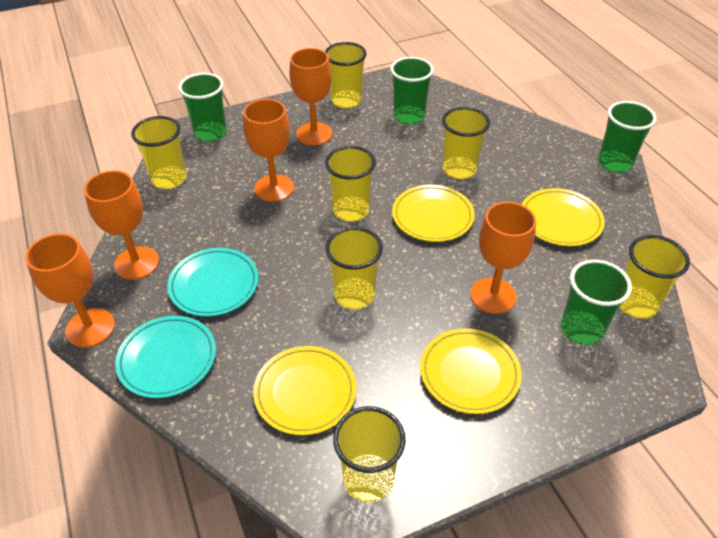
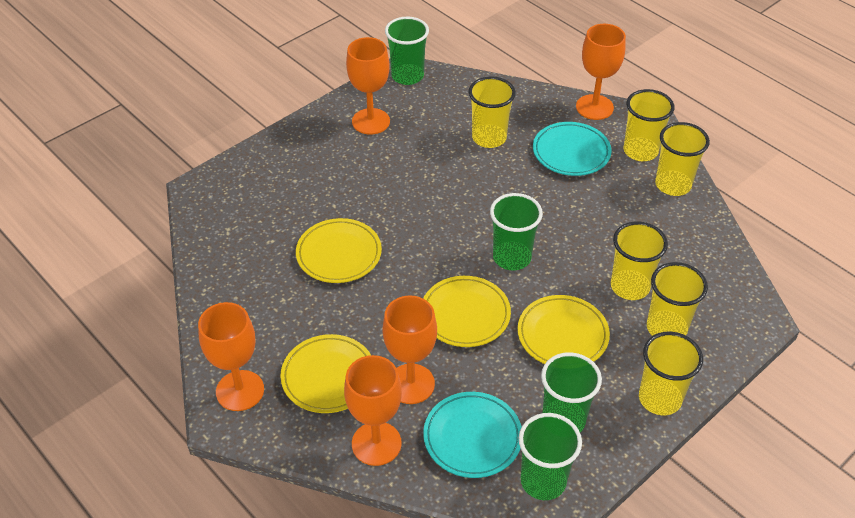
yellow cup: 7 -> 6

